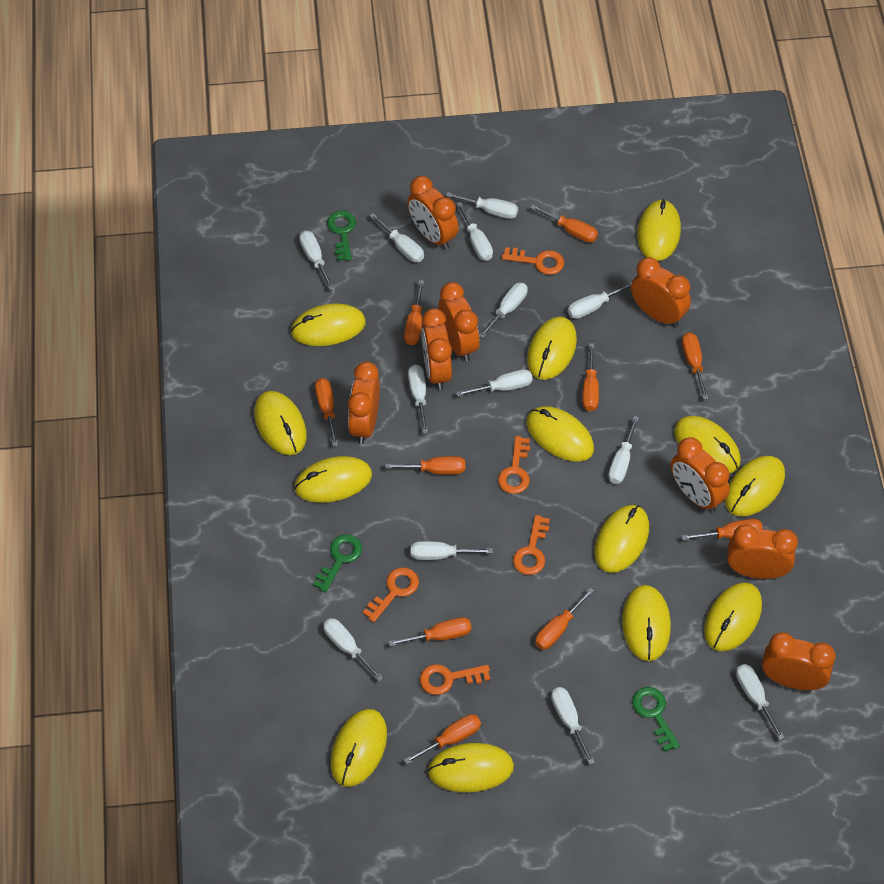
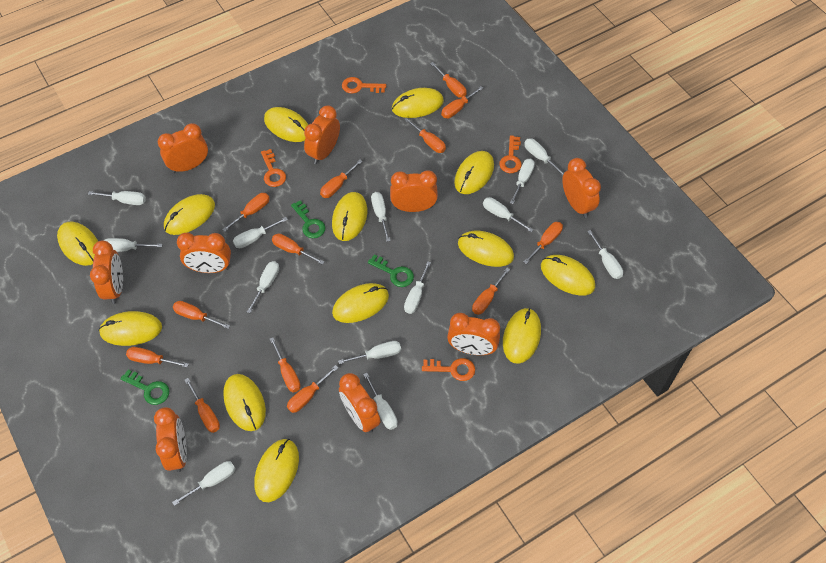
orange clock: 8 -> 9
orange key: 5 -> 4
orange screwdriver: 10 -> 13

